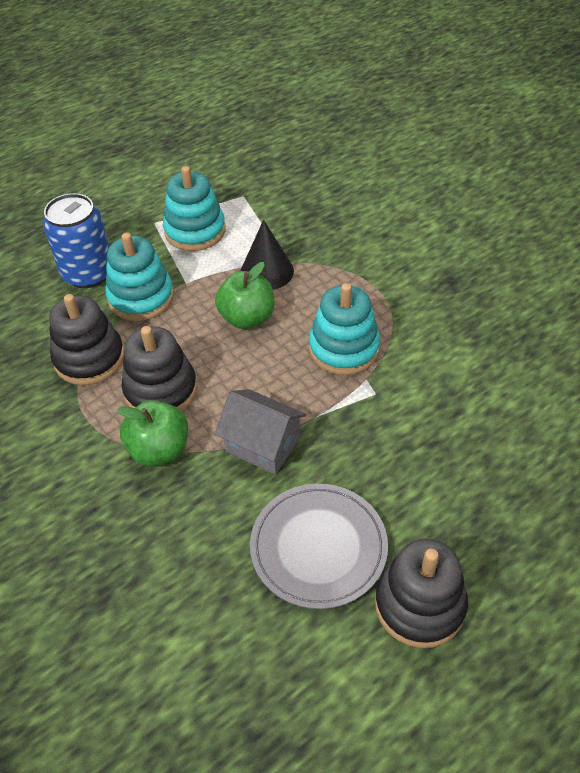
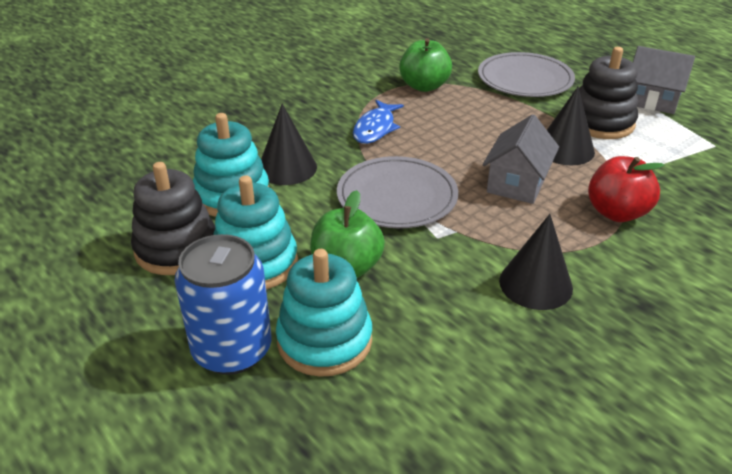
black cone: 1 -> 3
black stacking toy: 3 -> 2
blue fish: 0 -> 1
grey house: 1 -> 2
grey plate: 1 -> 2
red apple: 0 -> 1

